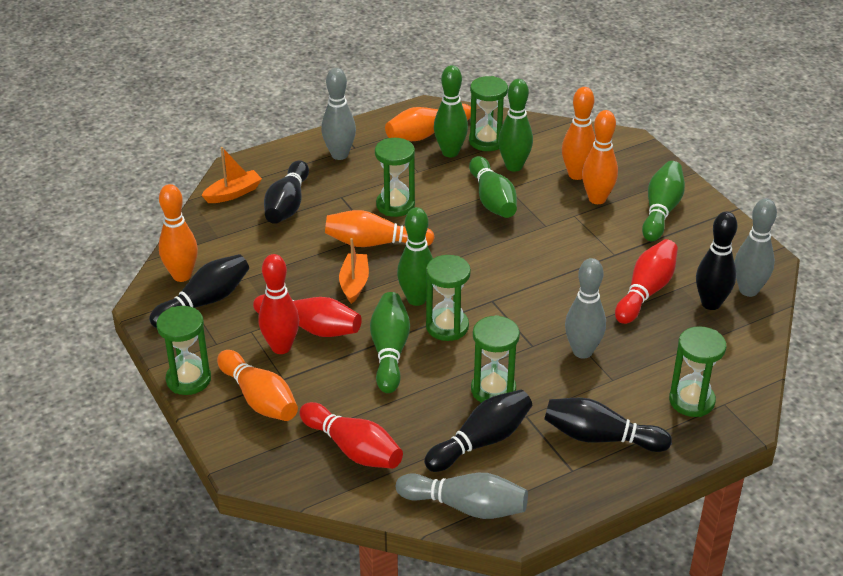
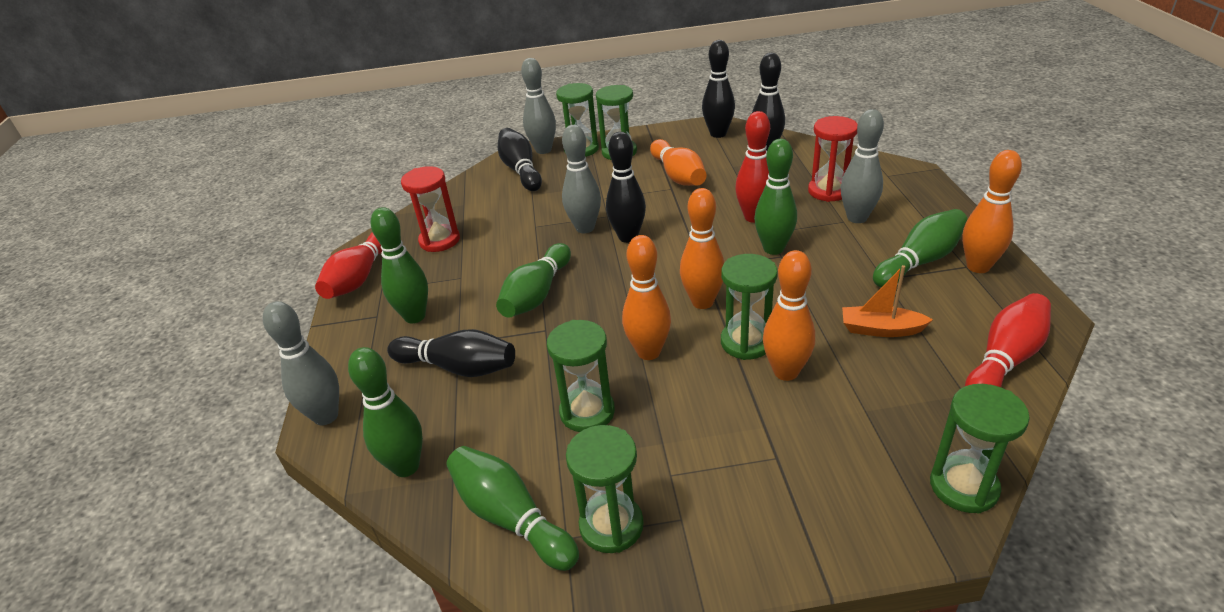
orange boat: 2 -> 1
orange bowling pin: 6 -> 5
red bowling pin: 4 -> 3
red hourglass: 0 -> 2

